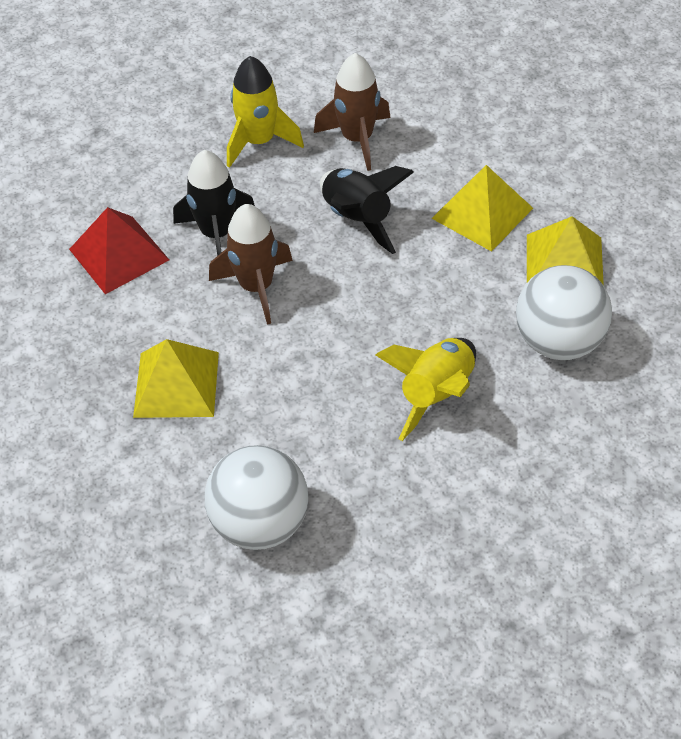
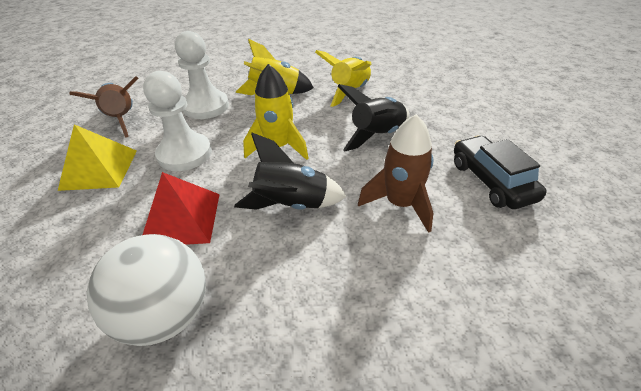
black car: 0 -> 1
white ball: 2 -> 1
white pawn: 0 -> 2
yellow pyramid: 3 -> 1
yellow rocket: 2 -> 3

